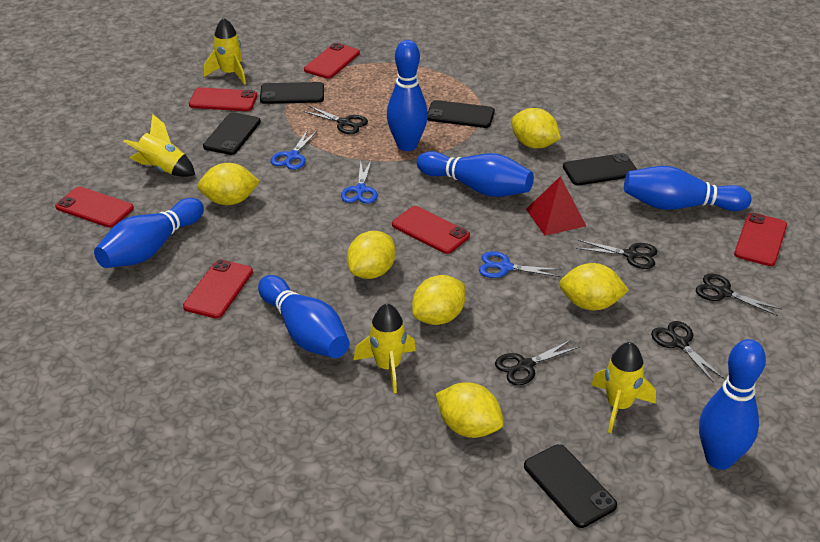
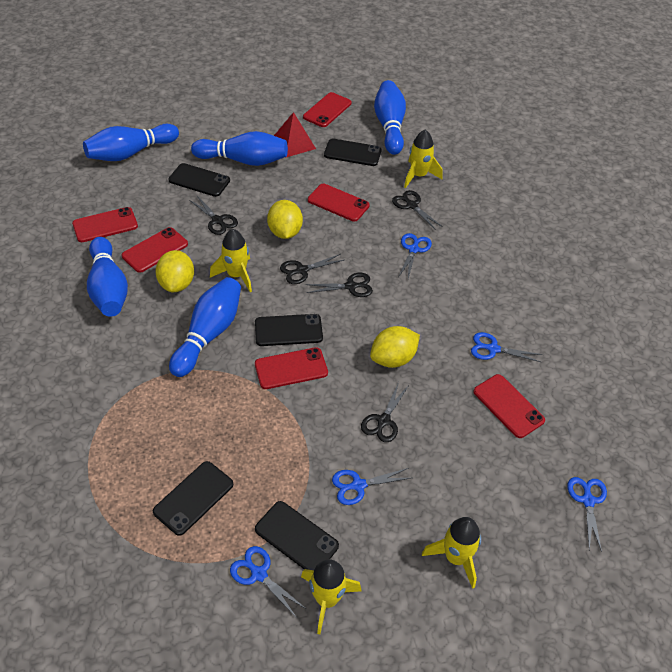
blue bowling pin: 6 -> 5
blue scissors: 3 -> 5
yellow lemon: 6 -> 3

